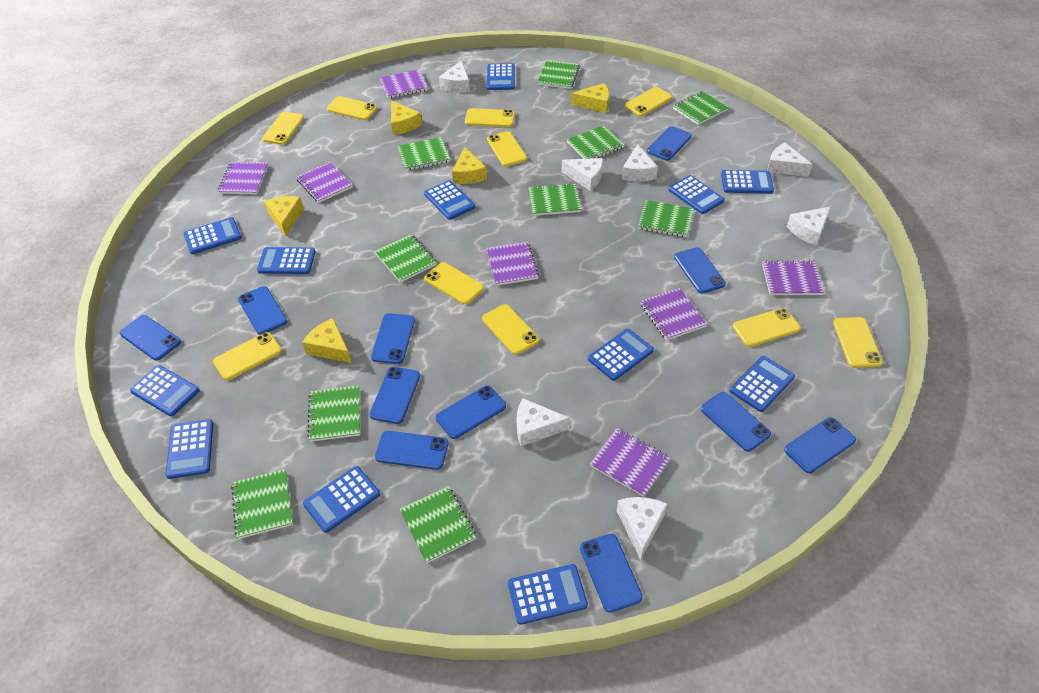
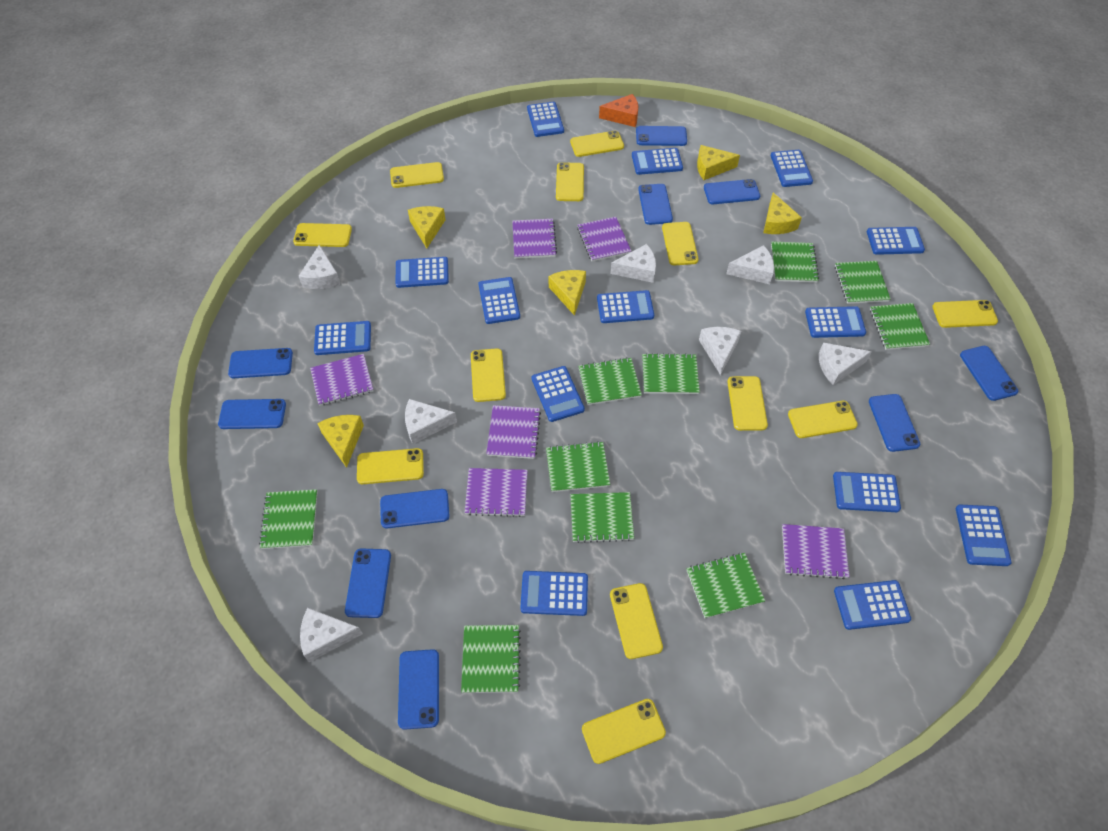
blue calculator: 12 -> 14
blue phone: 11 -> 10
orange cheese: 0 -> 1
purple notebook: 7 -> 6
yellow phone: 10 -> 12

